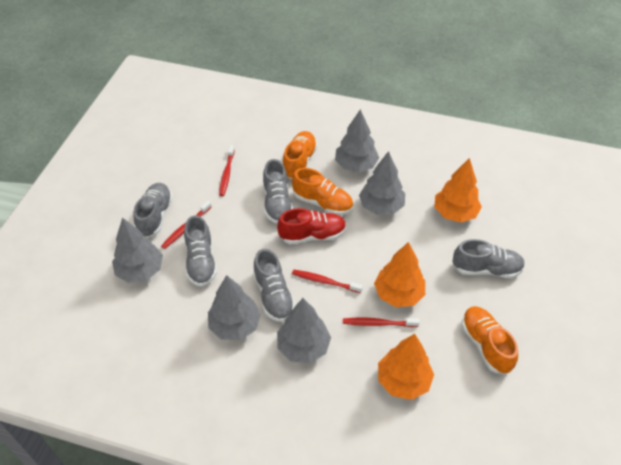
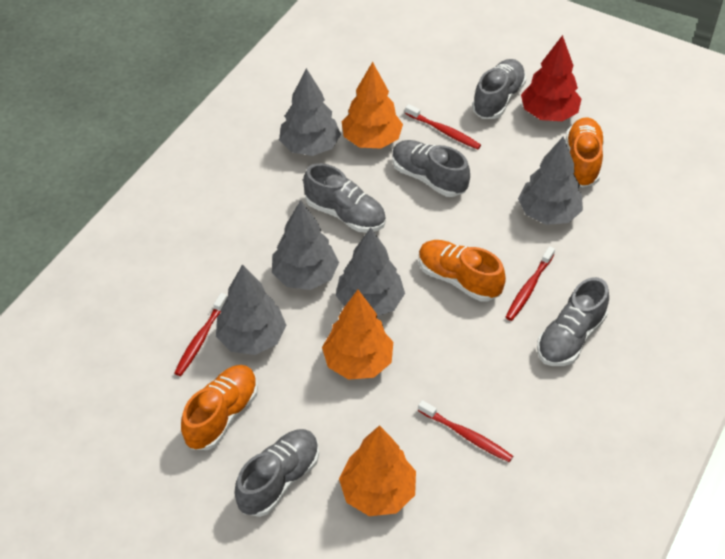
red shoe: 1 -> 0
red tree: 0 -> 1

